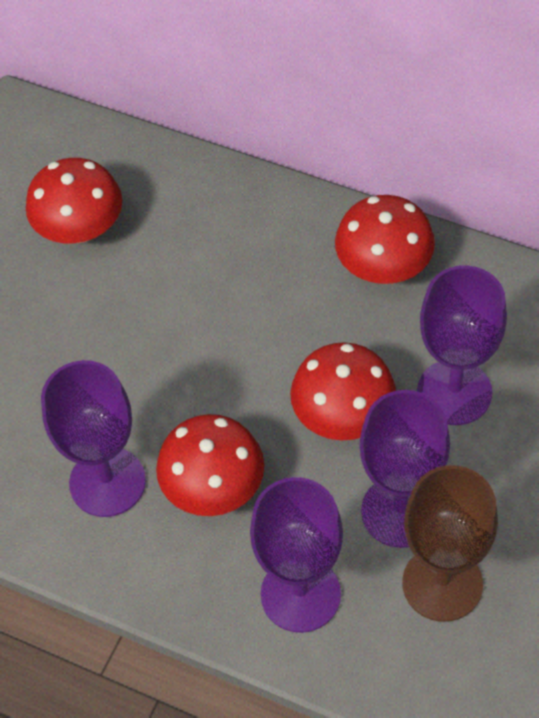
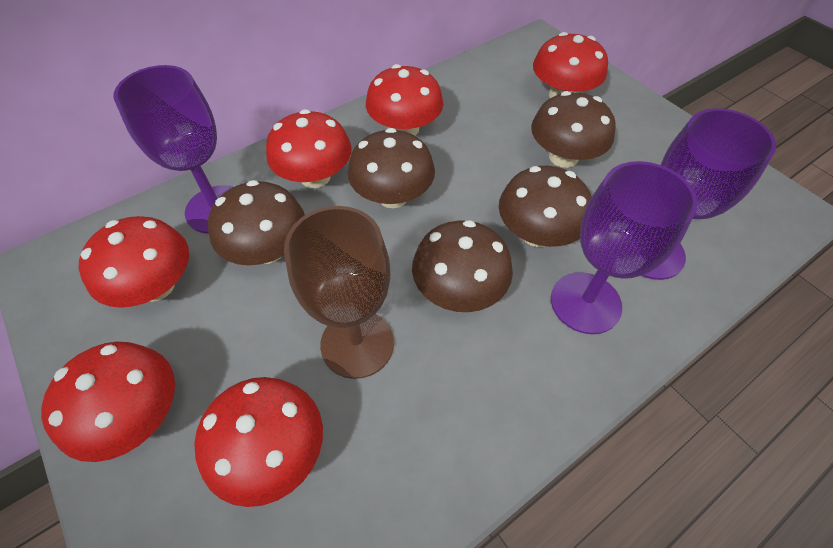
brown mushroom: 0 -> 5
purple goblet: 4 -> 3
red mushroom: 4 -> 6

